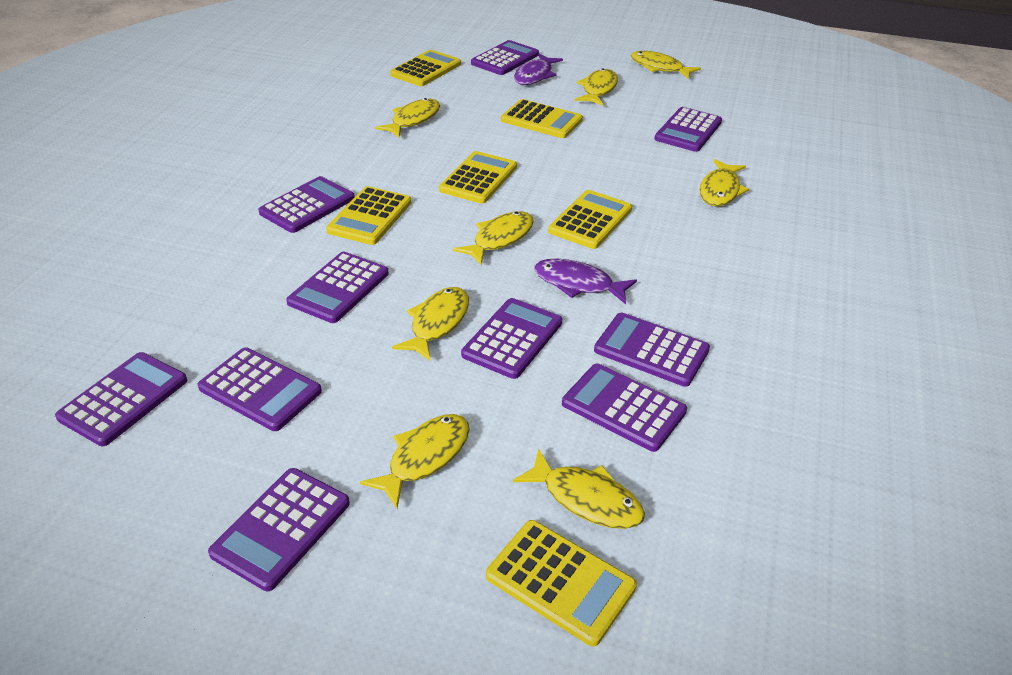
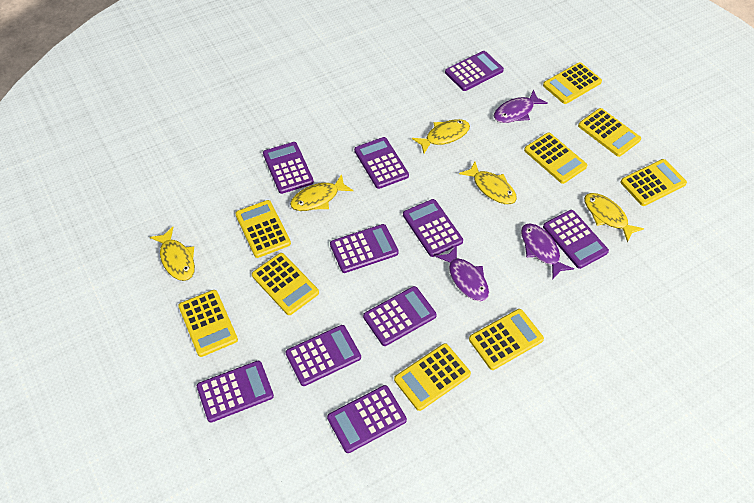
purple fish: 2 -> 3
yellow calculator: 6 -> 9
yellow fish: 8 -> 5

